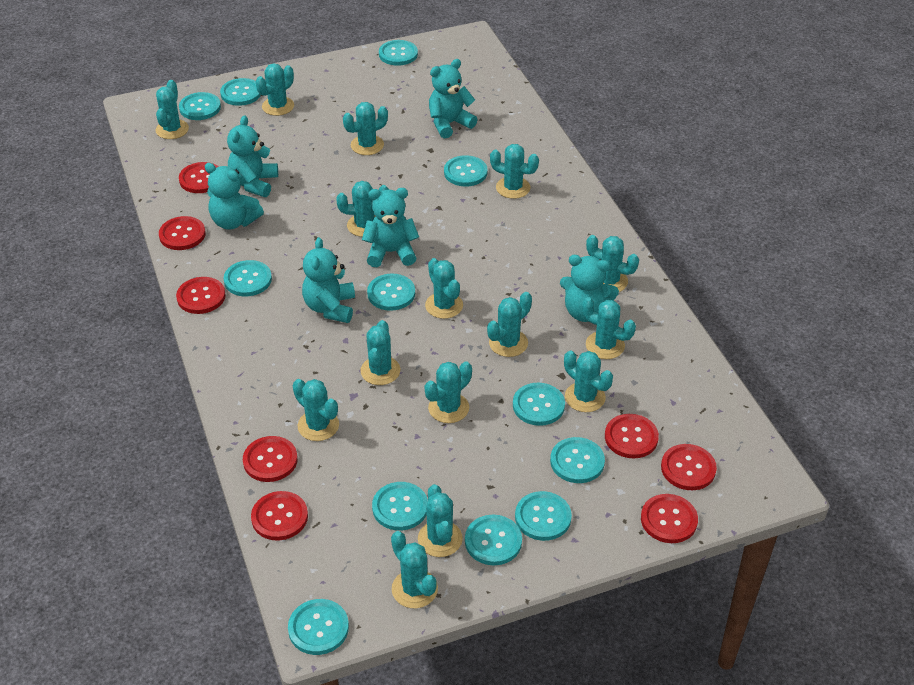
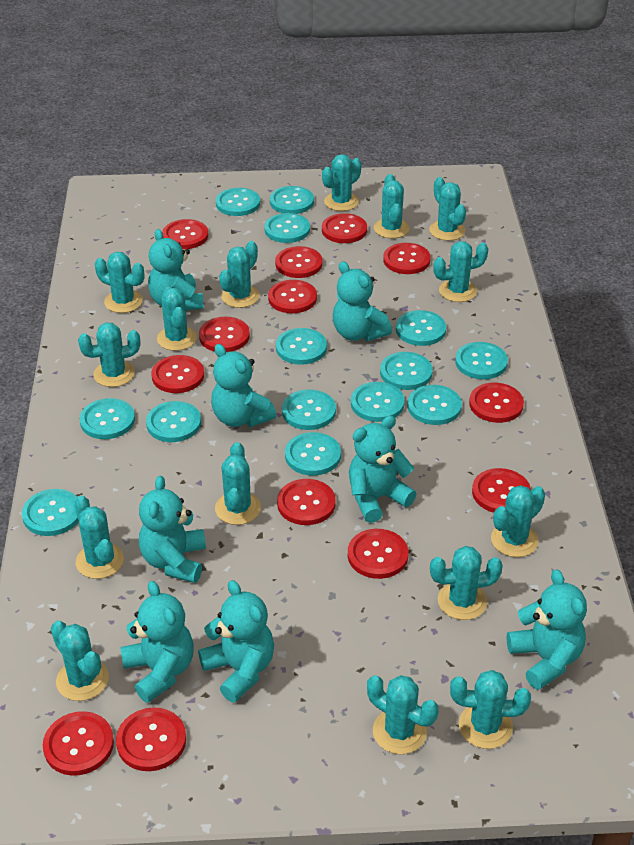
red button: 8 -> 13
turquoise button: 12 -> 14
turquoise teddy bear: 6 -> 8

